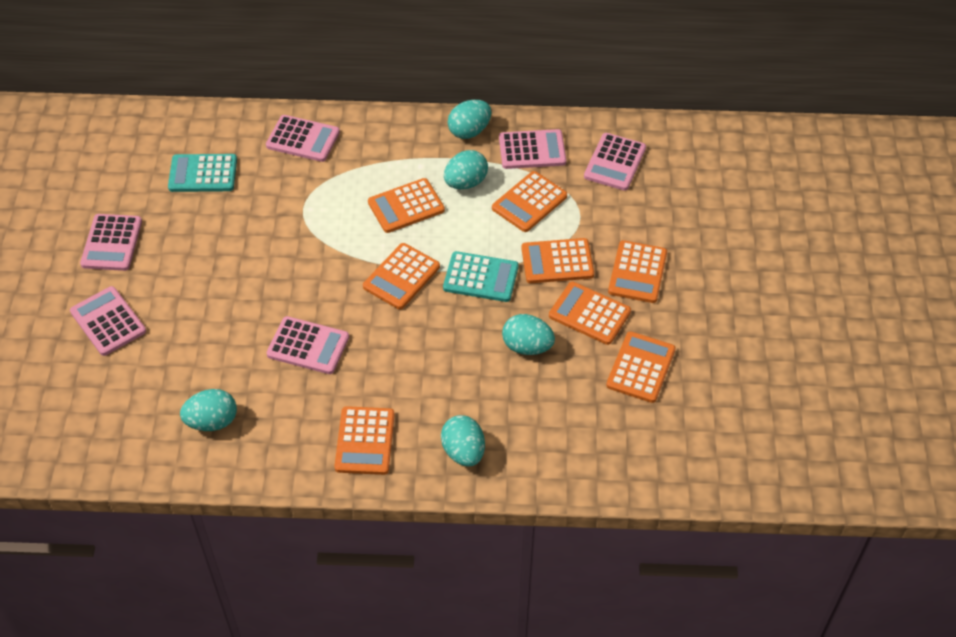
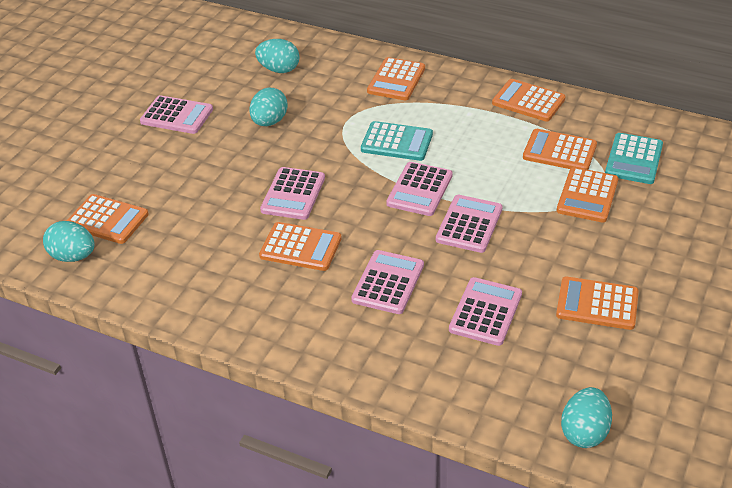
orange calculator: 8 -> 7
turquoise egg: 5 -> 4

